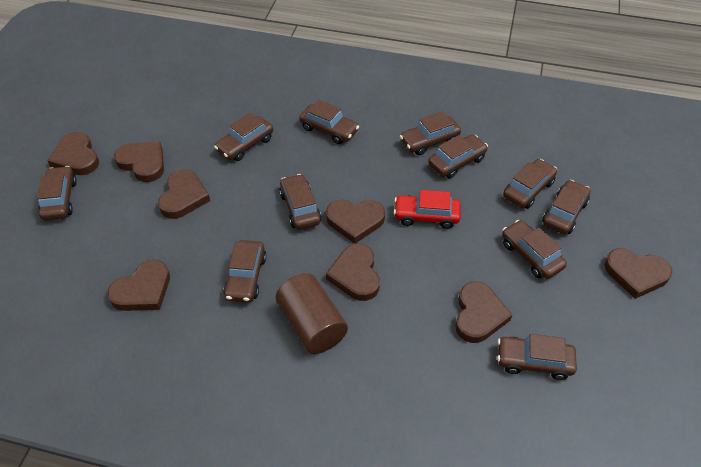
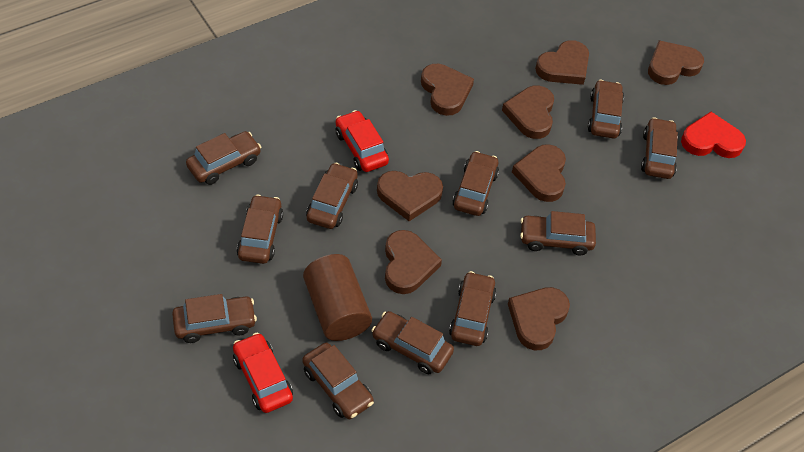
red car: 1 -> 2
red heart: 0 -> 1

